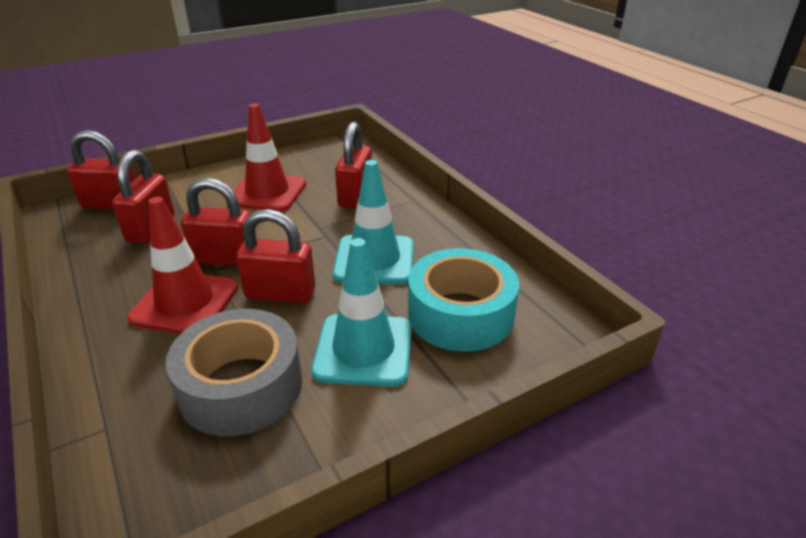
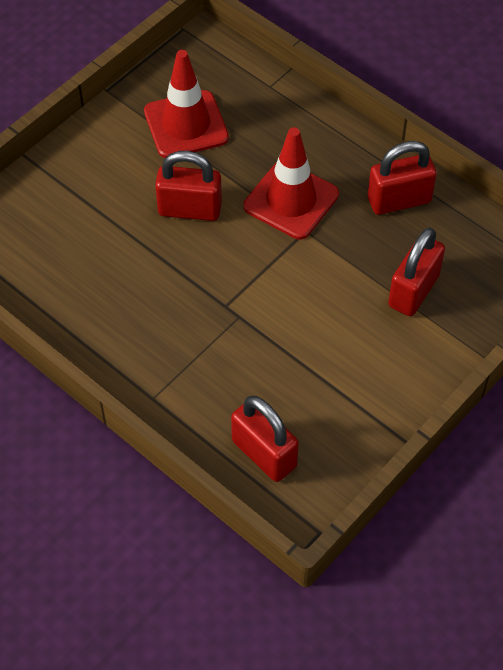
grey tape: 1 -> 0
red padlock: 5 -> 4
turquoise tape: 1 -> 0
turquoise traffic cone: 2 -> 0

